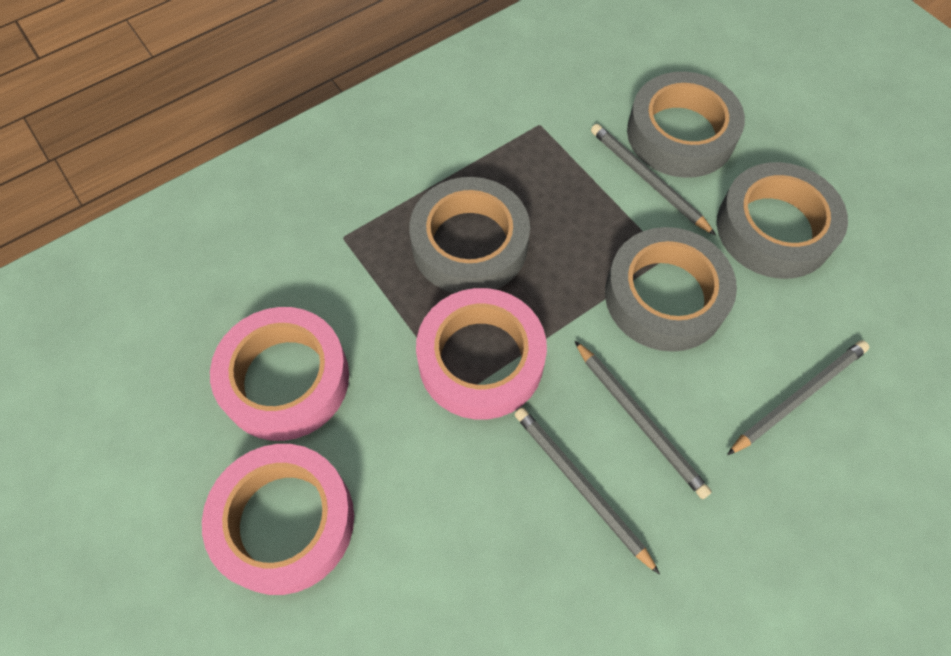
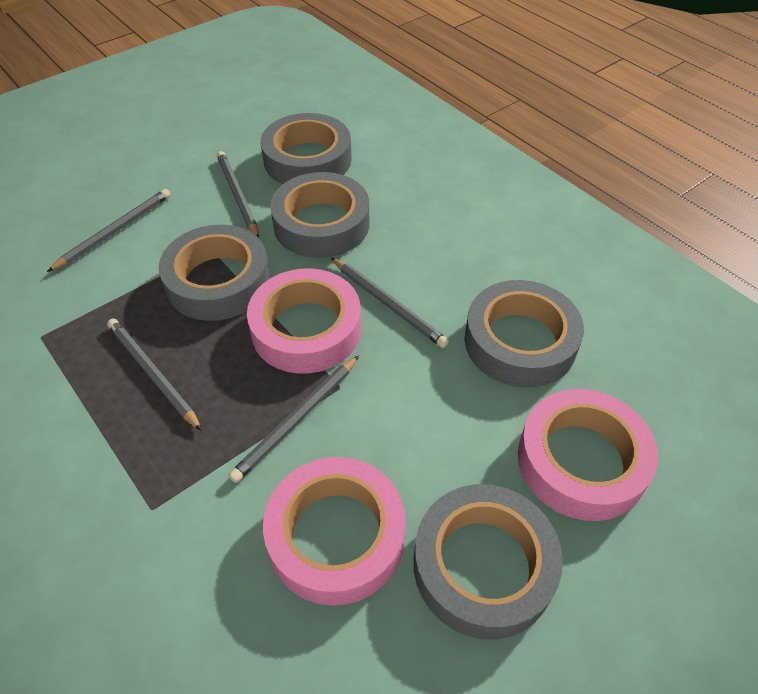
grey pencil: 4 -> 5
grey tape: 4 -> 5

